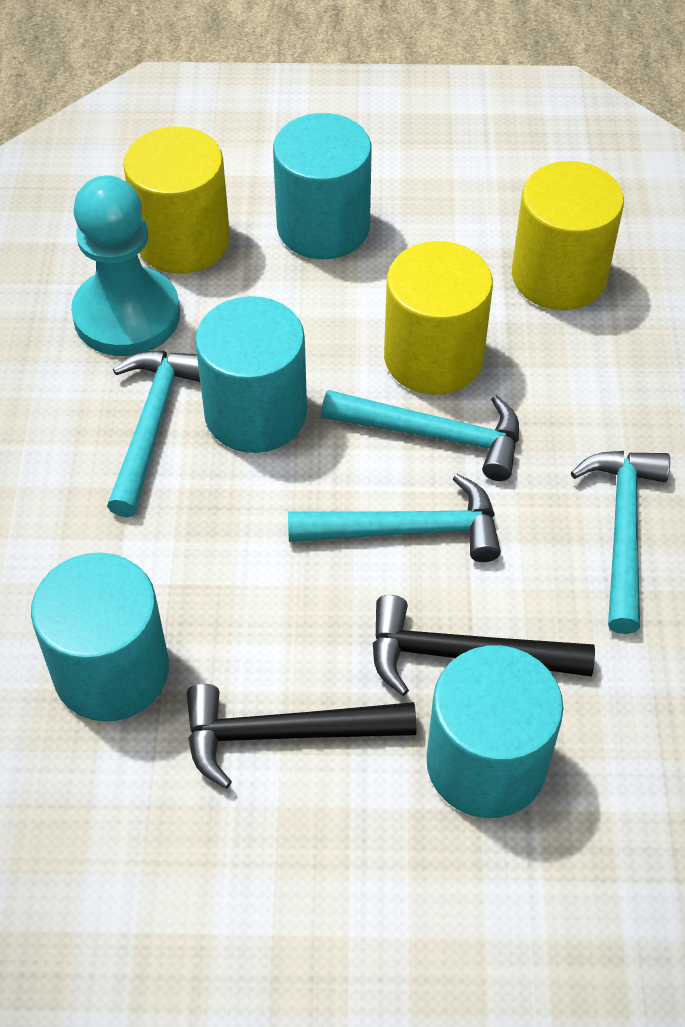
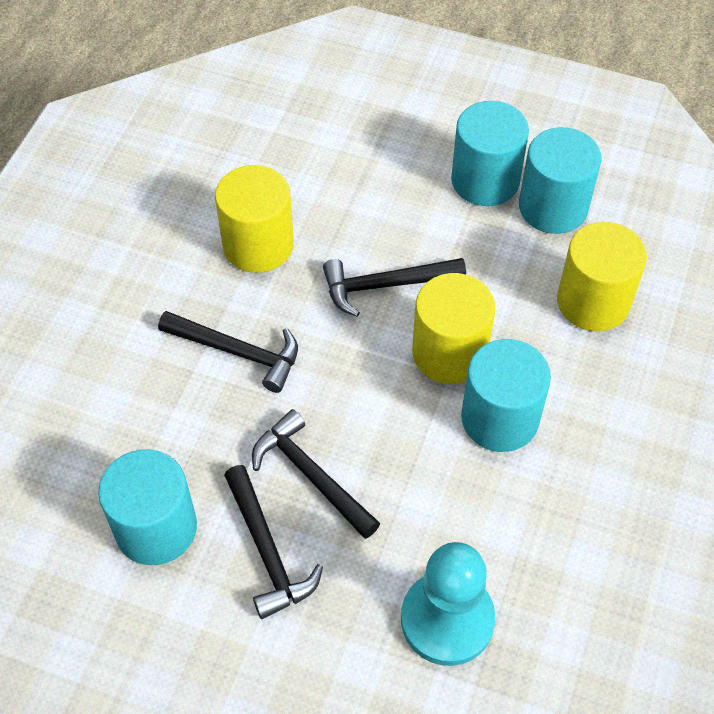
black hammer: 2 -> 4
turquoise hammer: 4 -> 0

